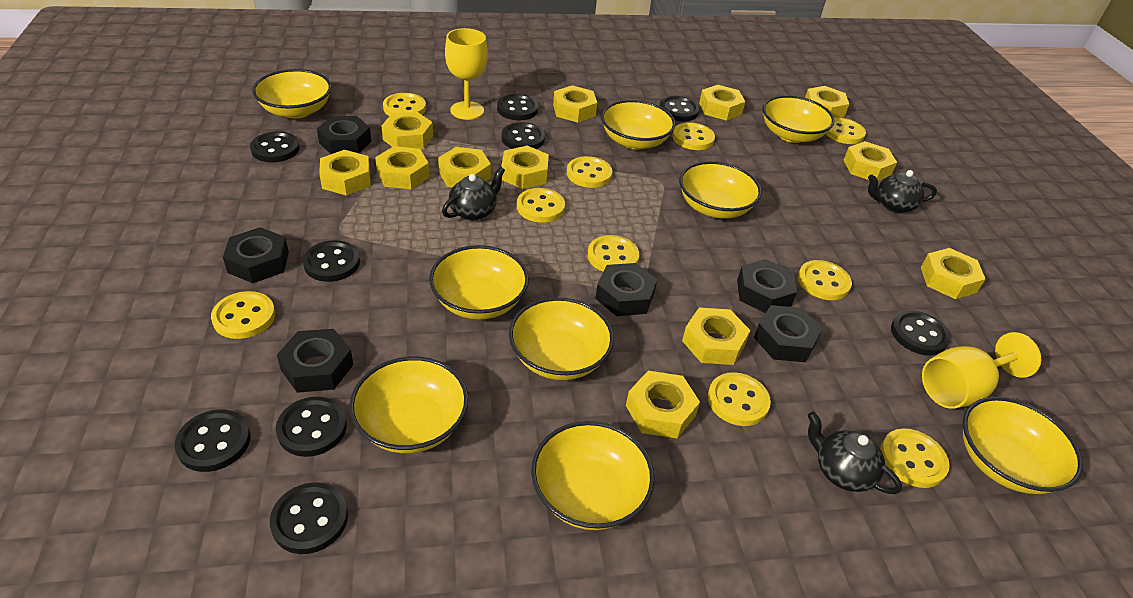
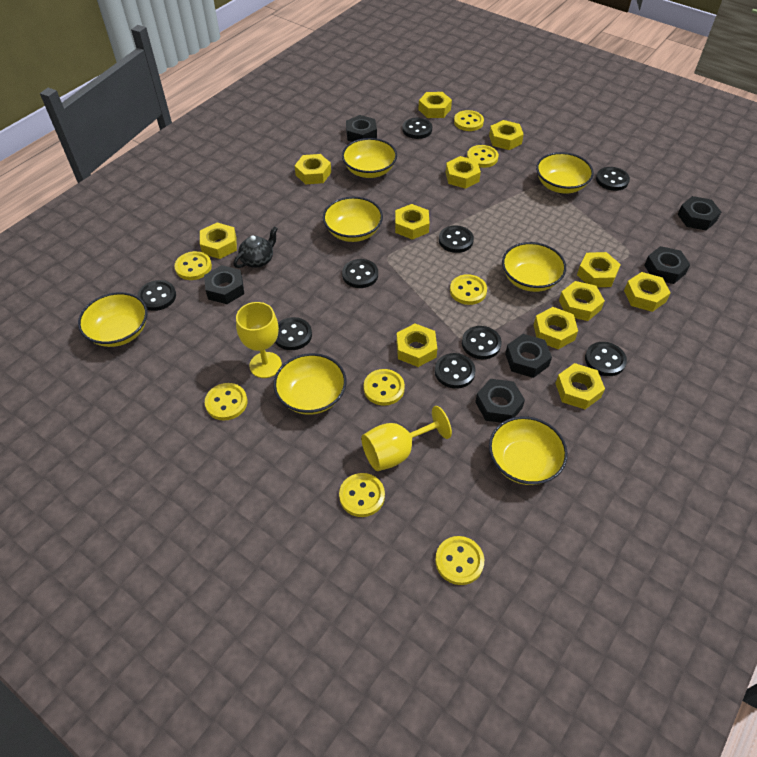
black teapot: 3 -> 1
yellow bowl: 9 -> 7
yellow button: 10 -> 8

